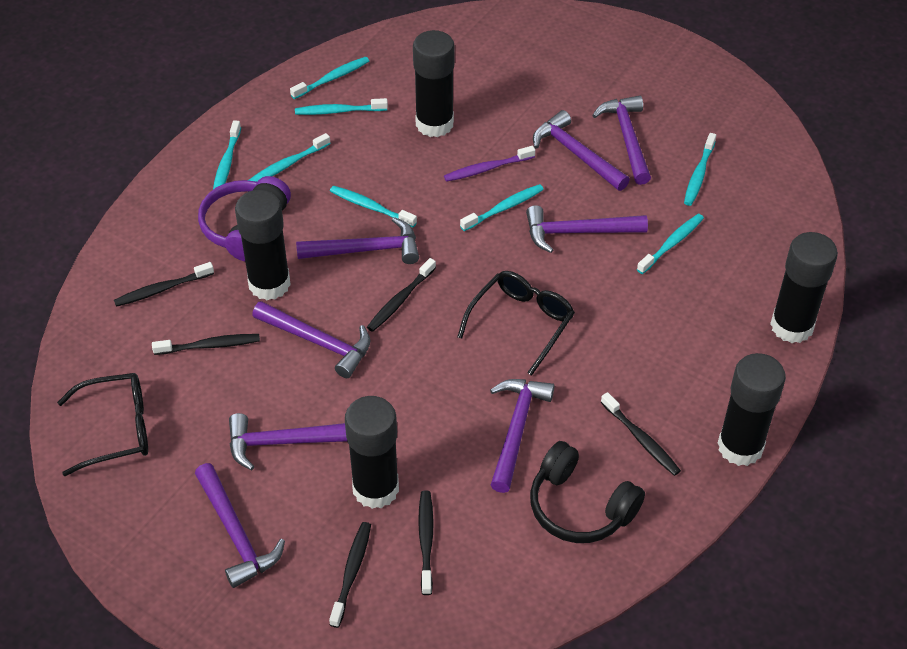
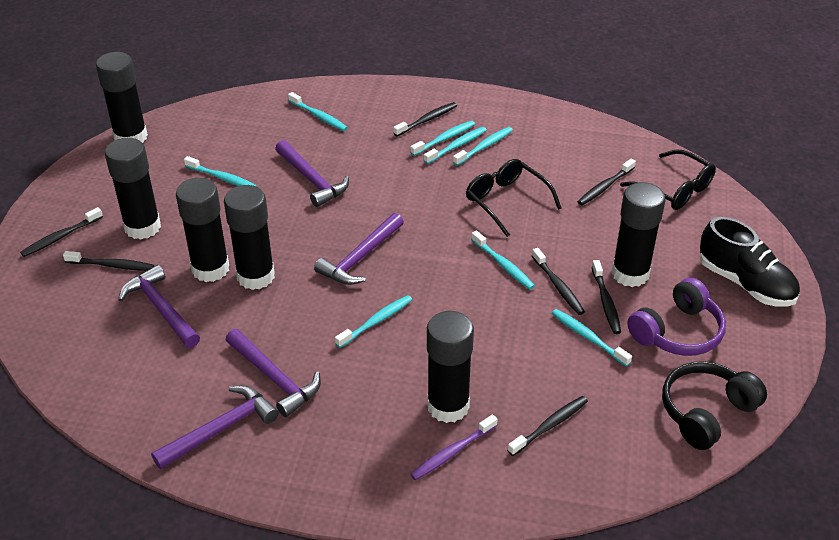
black glue stick: 5 -> 6
black shoe: 0 -> 1
black toothbrush: 6 -> 7
purple hammer: 8 -> 5

